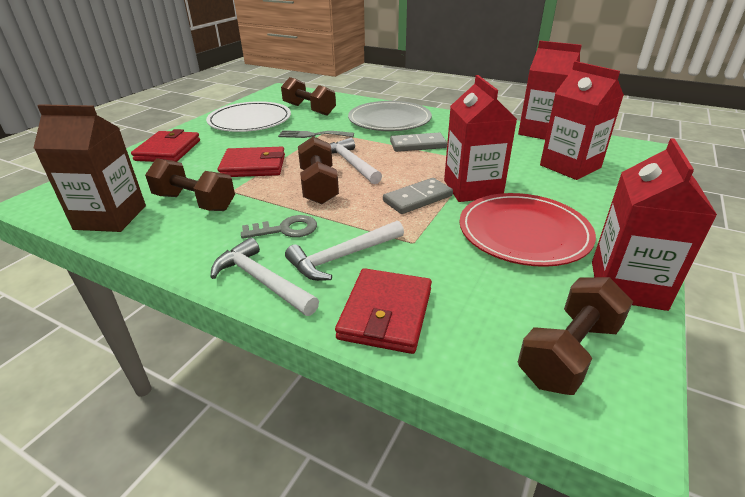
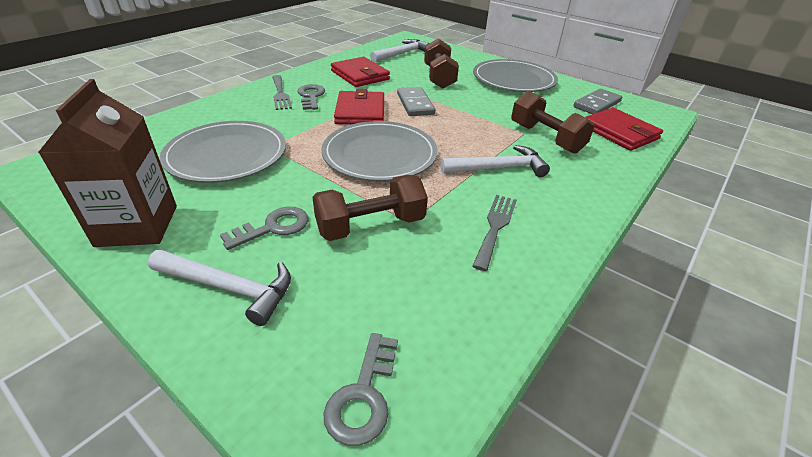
brown dumbbell: 4 -> 3
grey fork: 1 -> 2
grey key: 1 -> 3
grey plate: 1 -> 3
red carton: 4 -> 0
red plate: 1 -> 0
white plate: 1 -> 0

